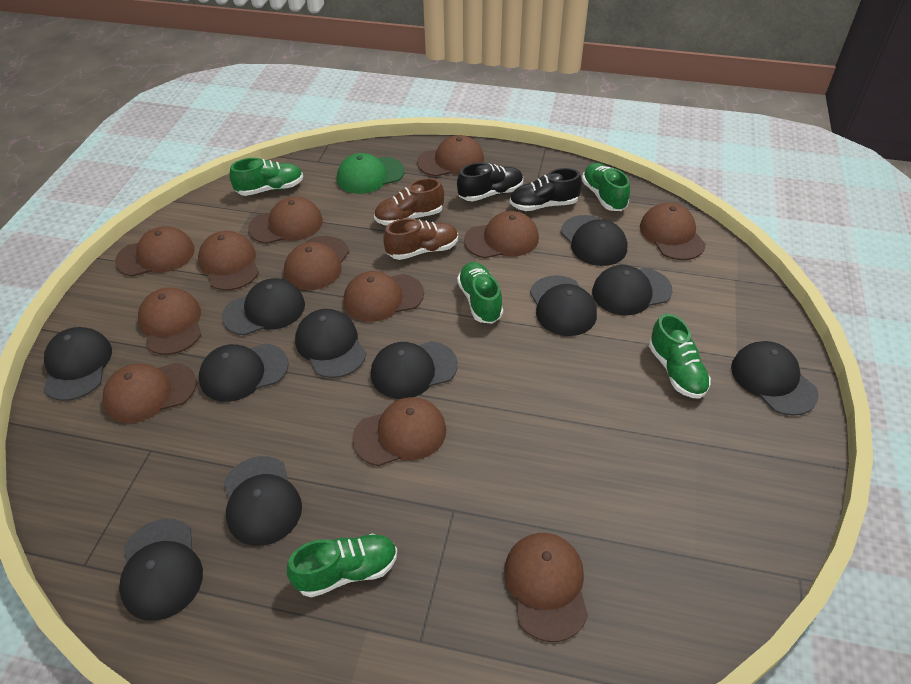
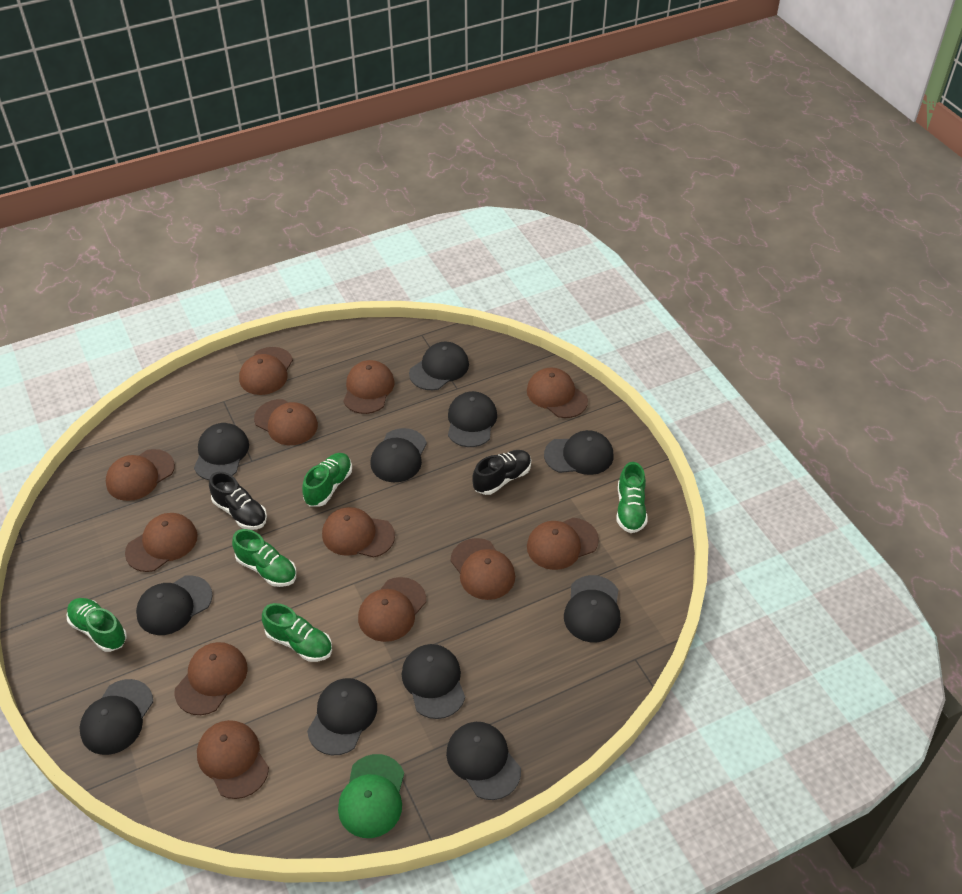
brown shoe: 2 -> 0

